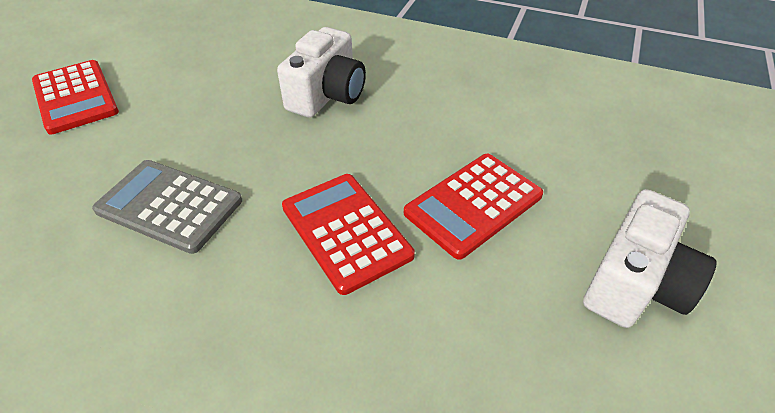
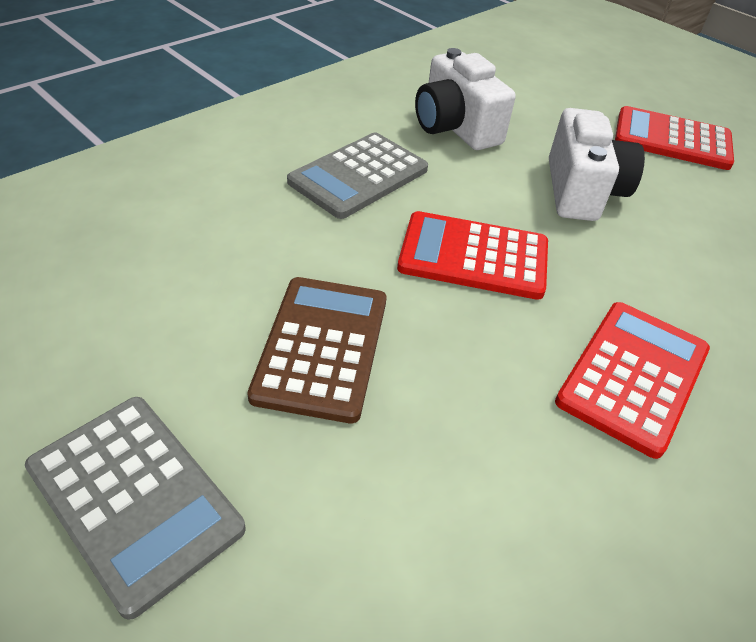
brown calculator: 0 -> 1
grey calculator: 1 -> 2

